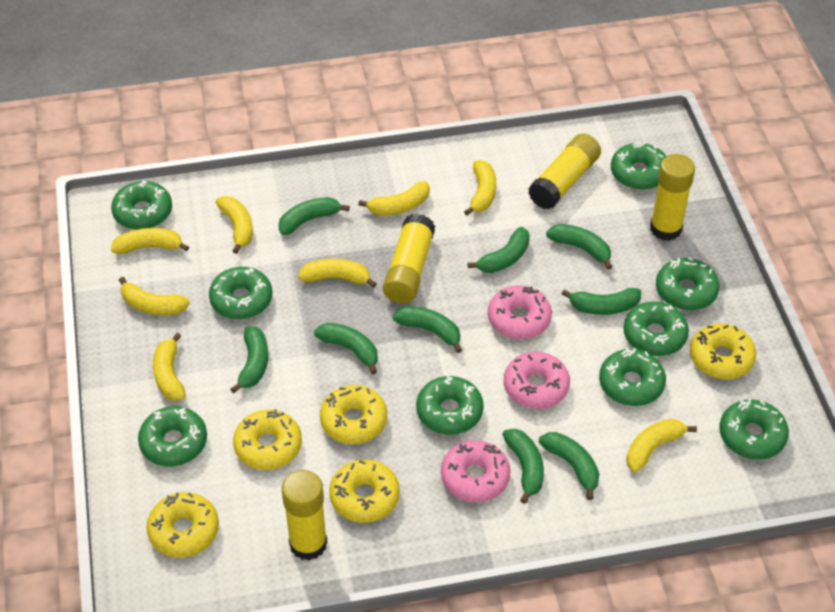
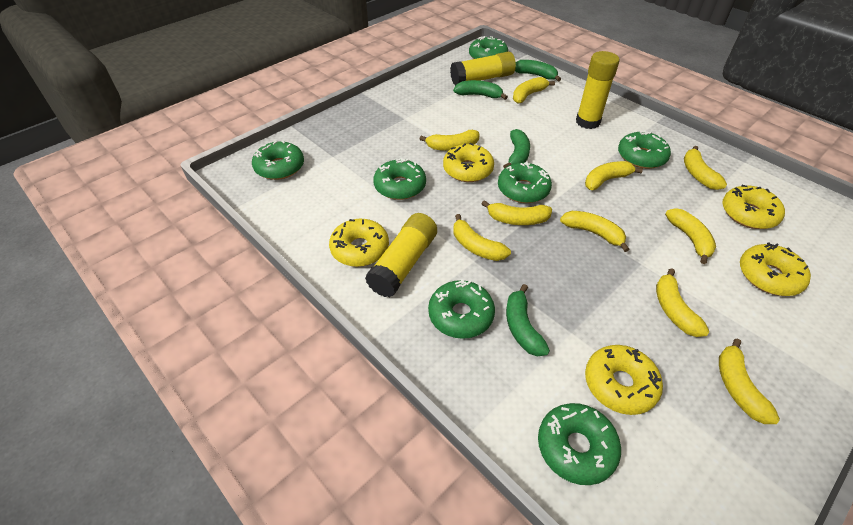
green banana: 9 -> 4
green donut: 9 -> 7
pink donut: 3 -> 0
yellow banana: 8 -> 10
yellow glue stick: 4 -> 3

